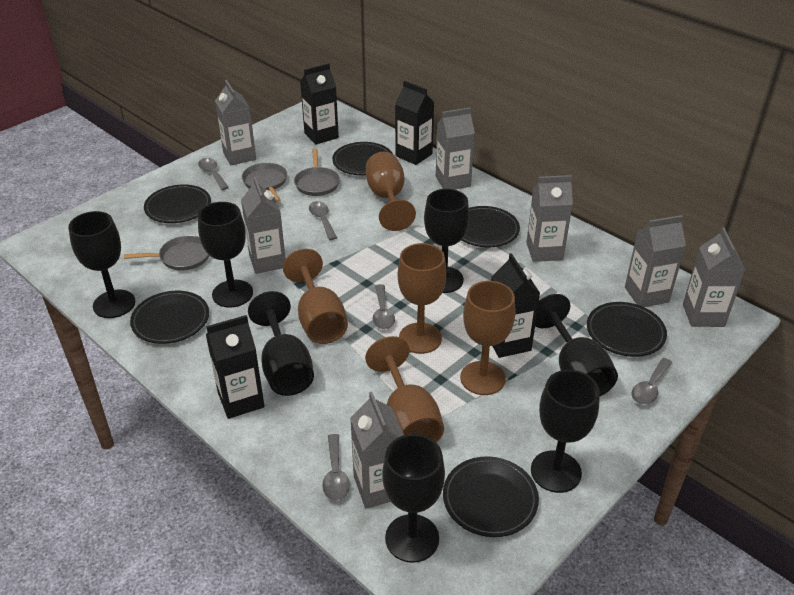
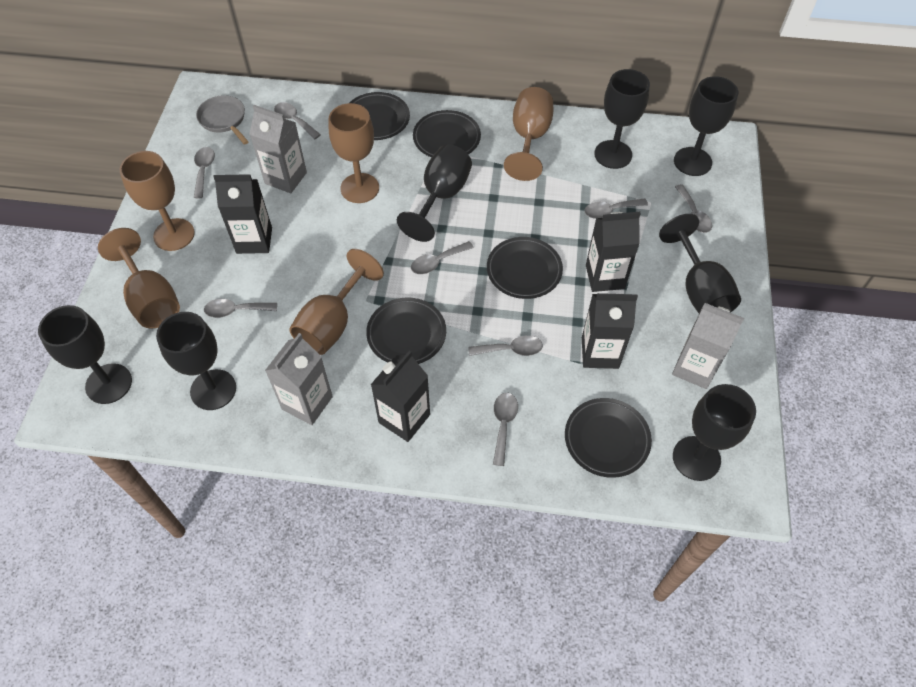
black plate: 6 -> 5
grey carton: 7 -> 3
grey pan: 3 -> 1
grey spoon: 5 -> 8

